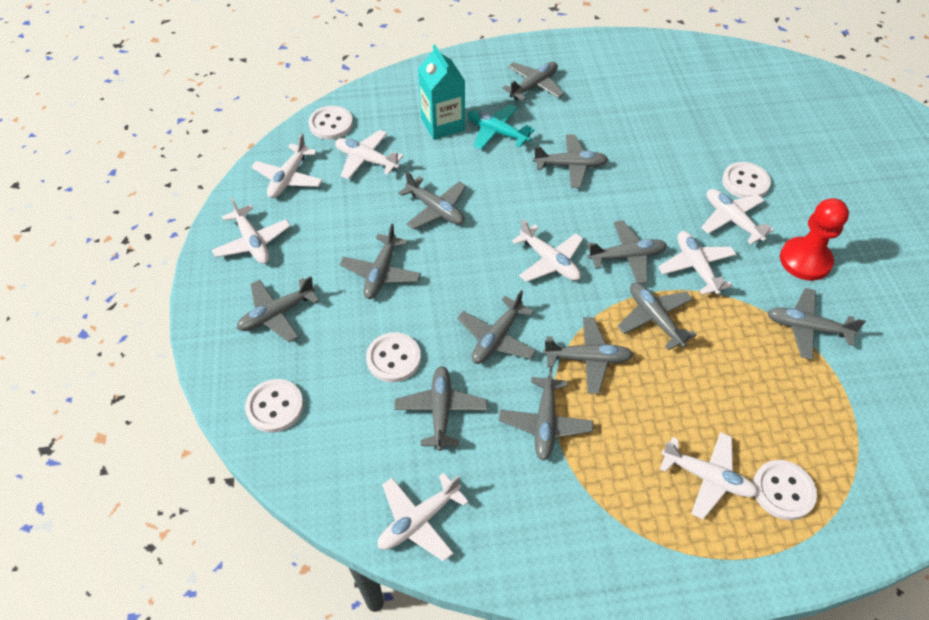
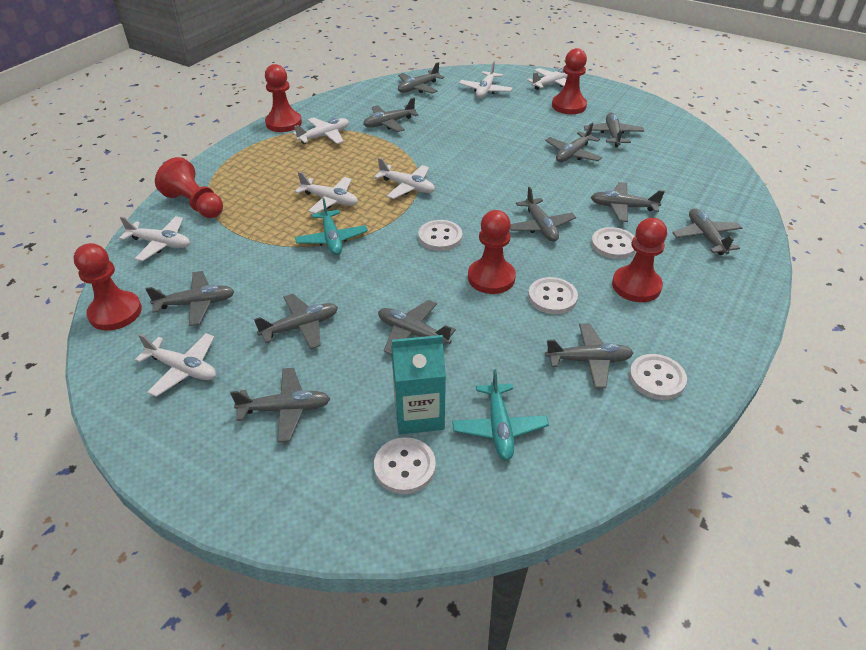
red pawn: 1 -> 6
turquoise plane: 1 -> 2
white plane: 8 -> 7

